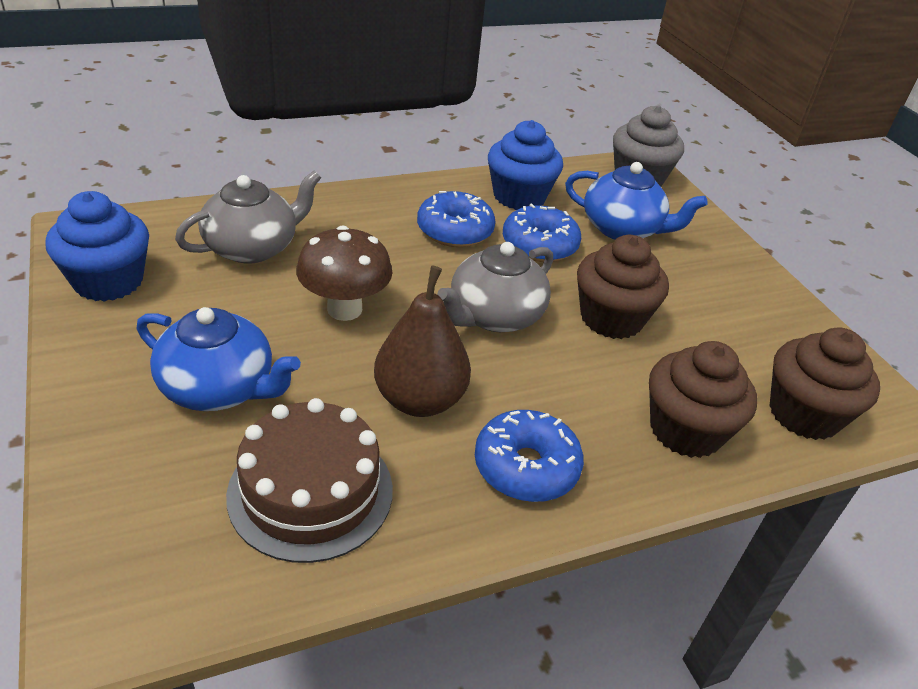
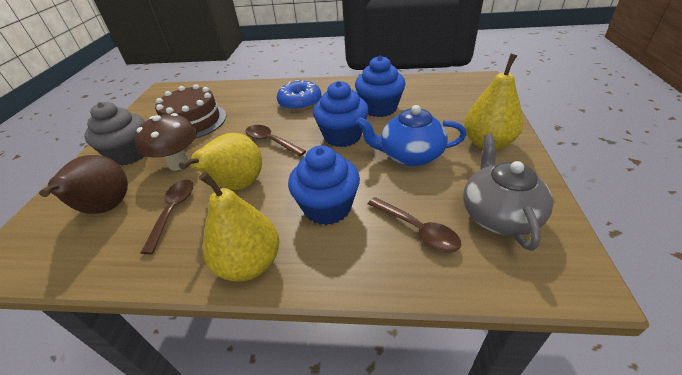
blue cupcake: 2 -> 3
blue donut: 3 -> 1
blue teapot: 2 -> 1
brown cupcake: 3 -> 0
brown spoon: 0 -> 3
grey teapot: 2 -> 1
yellow pear: 0 -> 3

